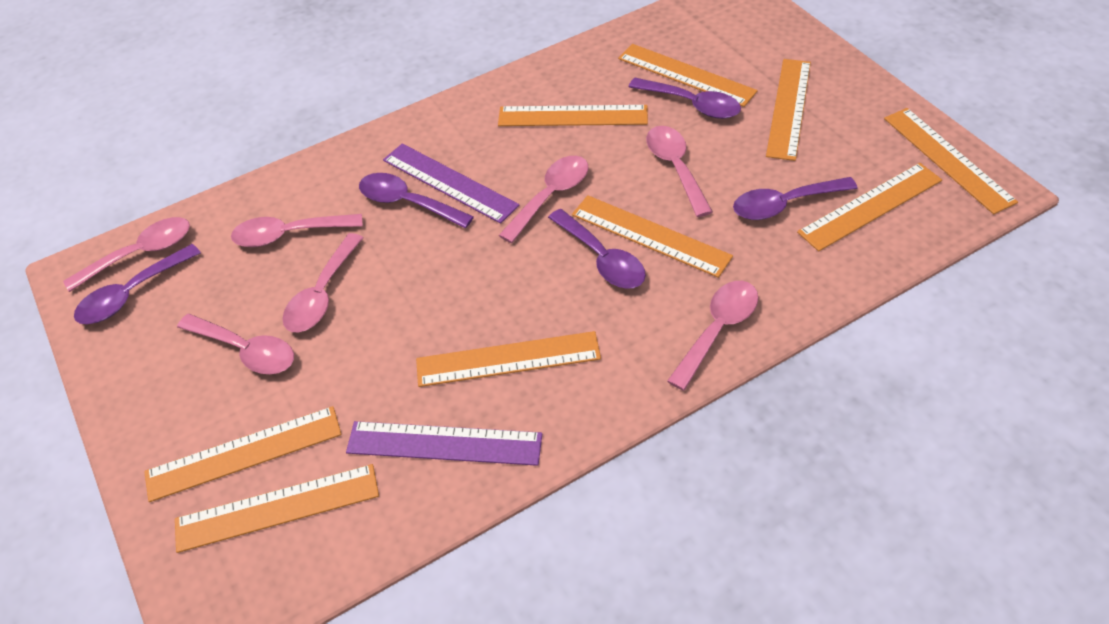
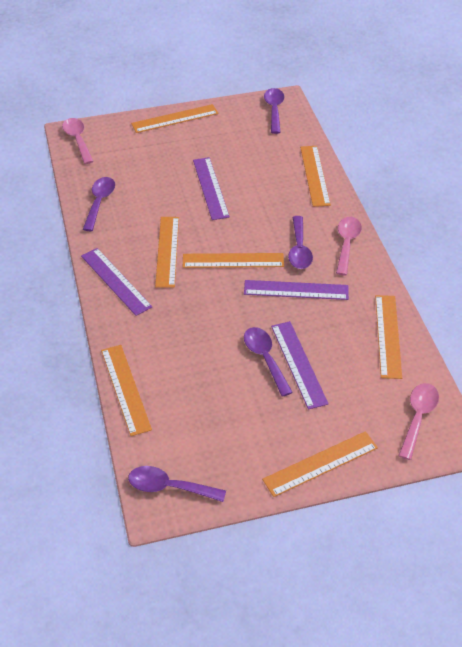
orange ruler: 9 -> 7
pink spoon: 7 -> 3
purple ruler: 2 -> 4

